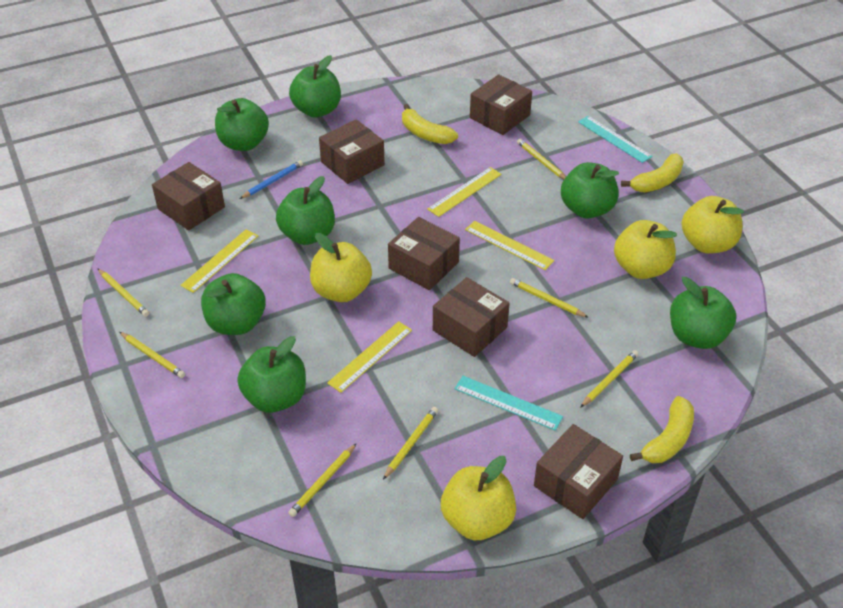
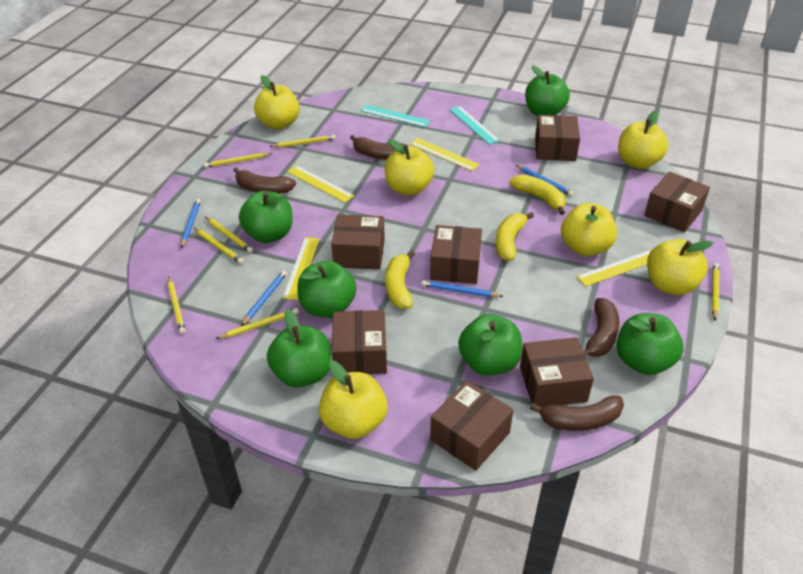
blue pencil: 1 -> 4
brown banana: 0 -> 4
brown box: 6 -> 7
green apple: 7 -> 6
yellow apple: 4 -> 6

